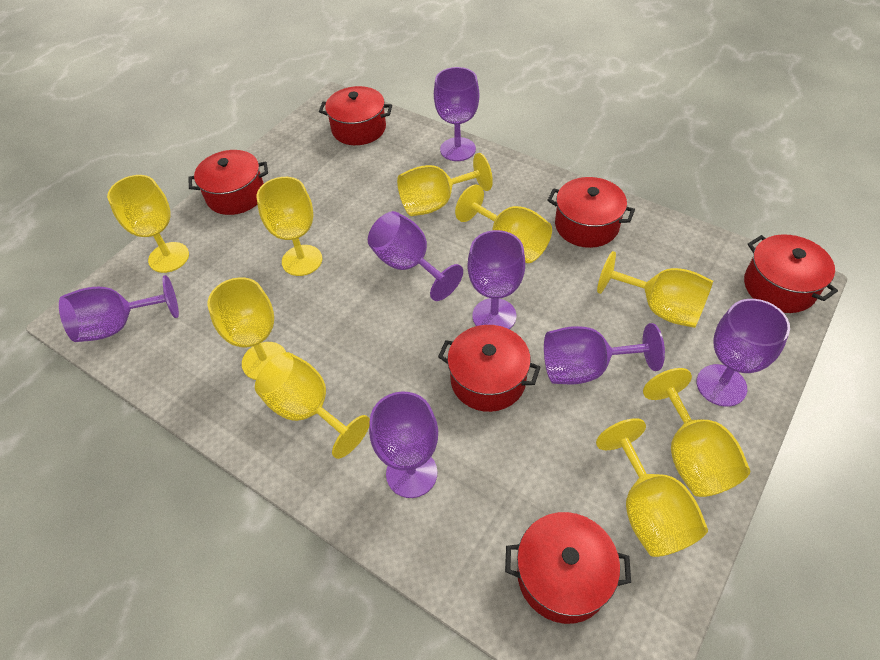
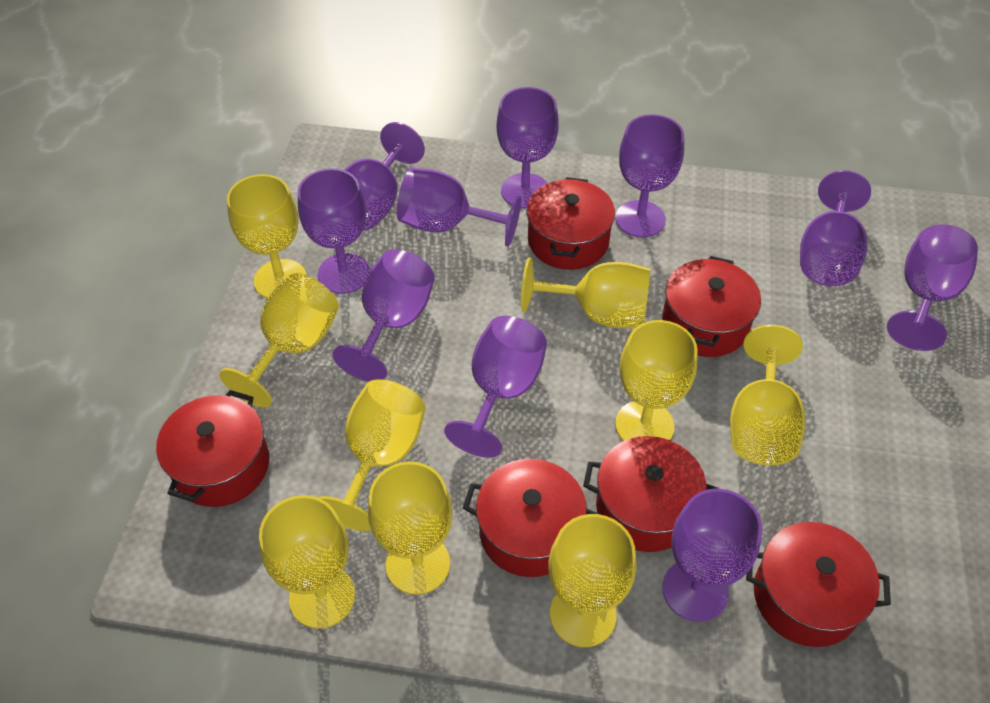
purple goblet: 7 -> 10

